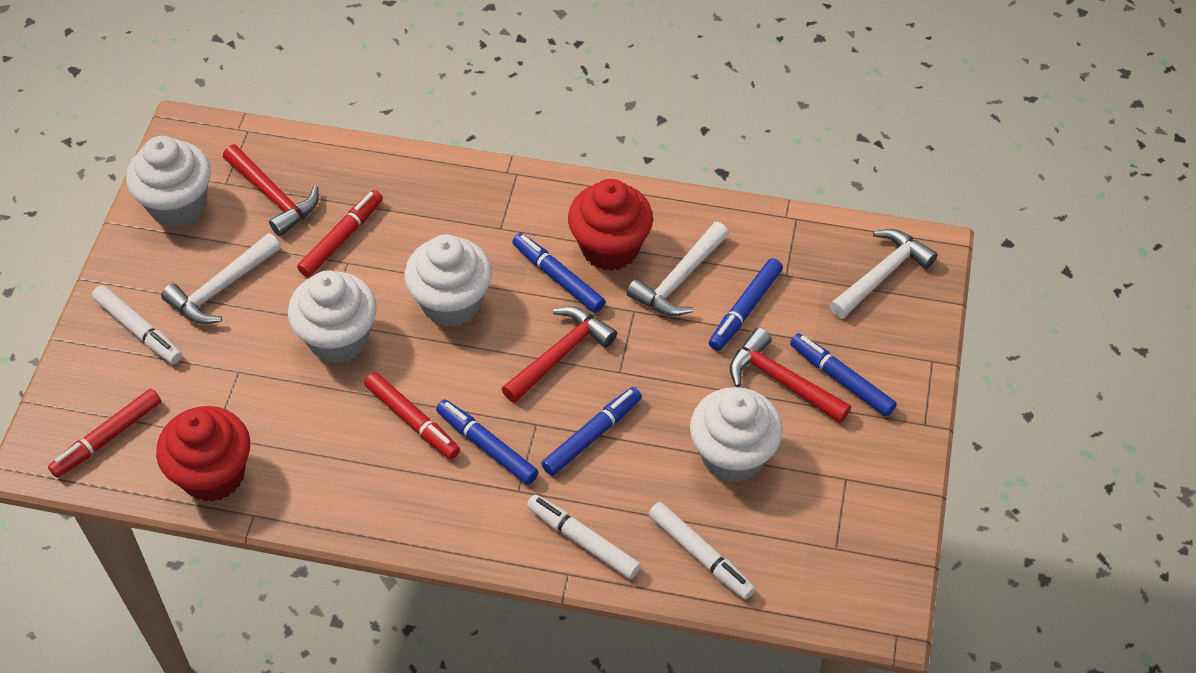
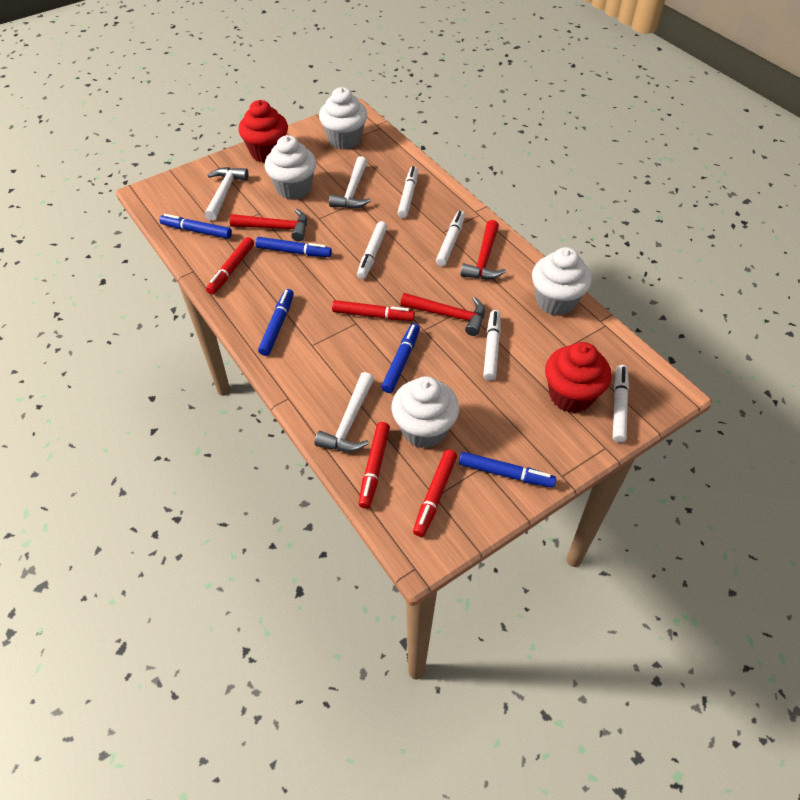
red marker: 3 -> 4
white marker: 3 -> 5

